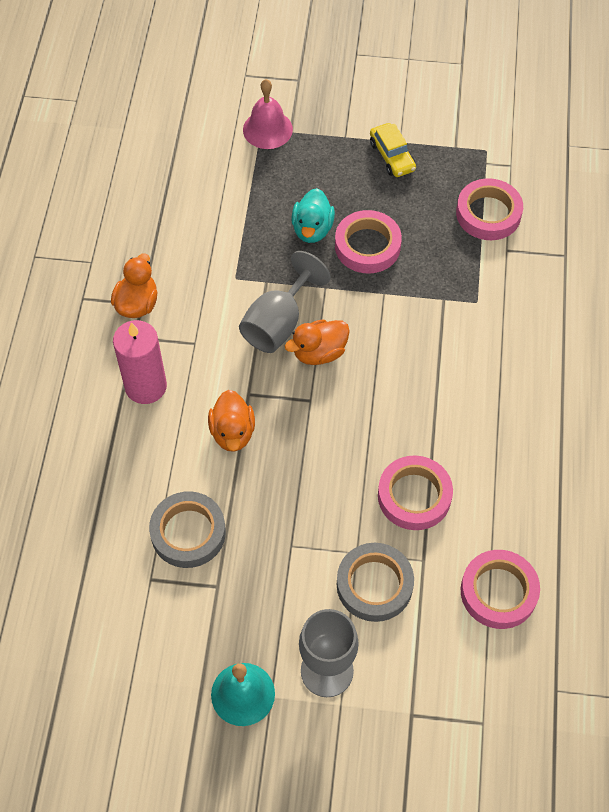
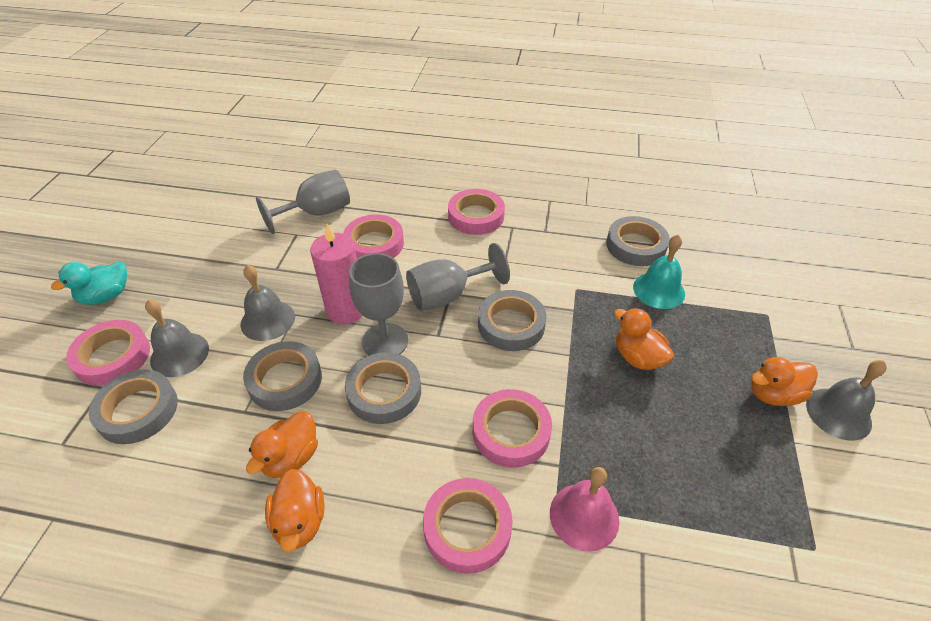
grey bell: 0 -> 3
grey goblet: 2 -> 3
grey tape: 2 -> 5
orange duck: 3 -> 4
pink tape: 4 -> 5
yellow car: 1 -> 0

